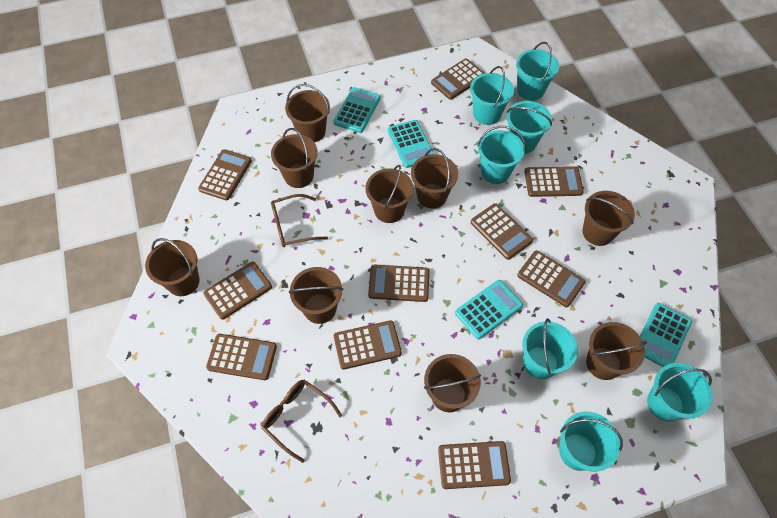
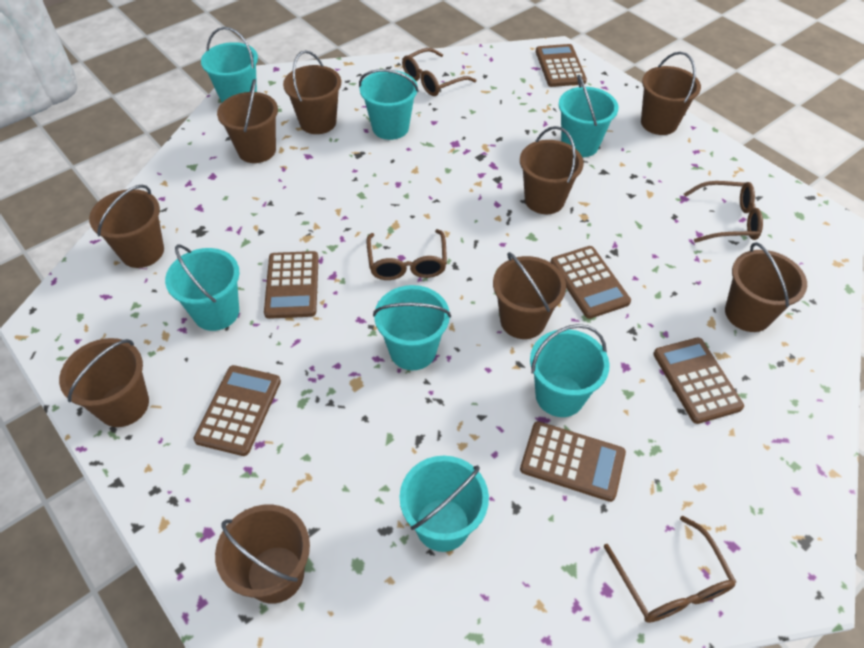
brown calculator: 10 -> 6
brown glasses: 2 -> 4
turquoise calculator: 4 -> 0

